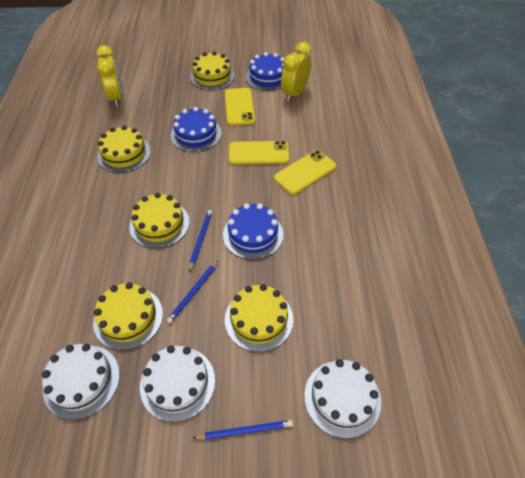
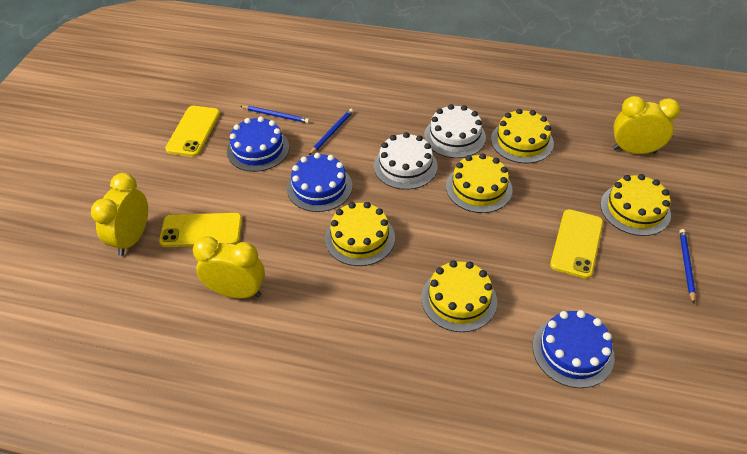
white cake: 3 -> 2
yellow clock: 2 -> 3

